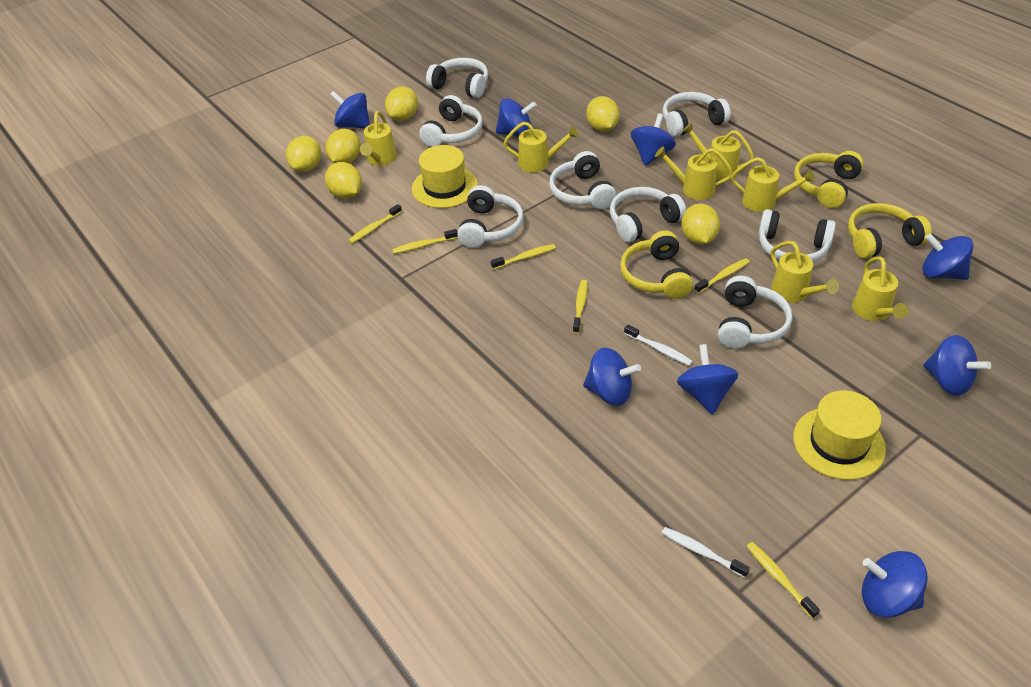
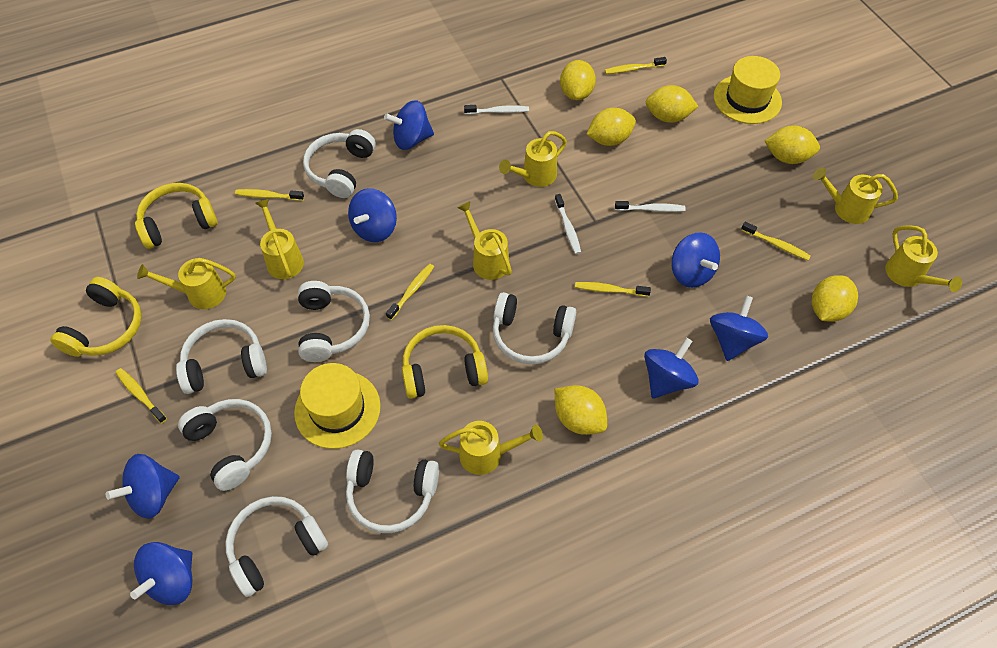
blue spinning top: 8 -> 7
white headphones: 8 -> 7
white toothbrush: 2 -> 3

